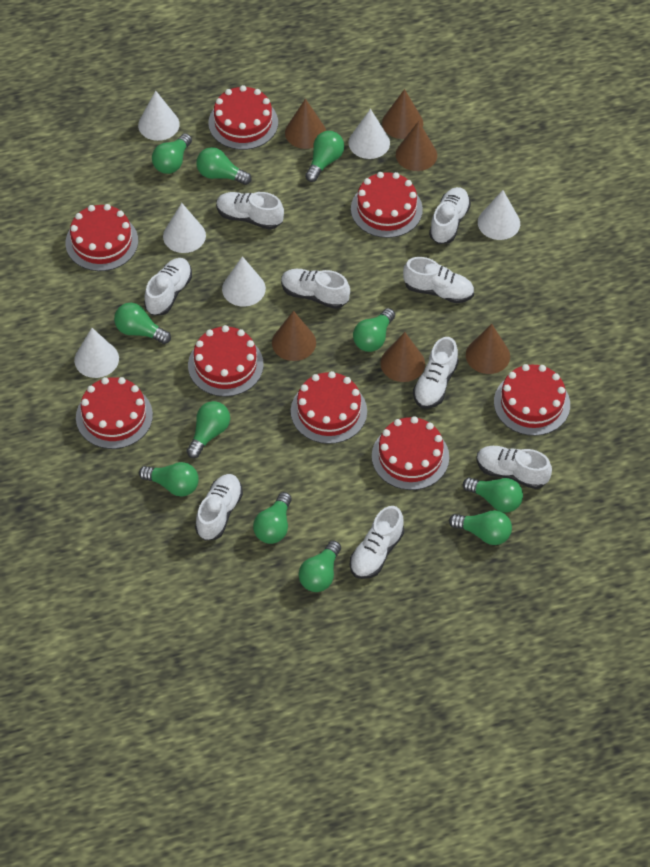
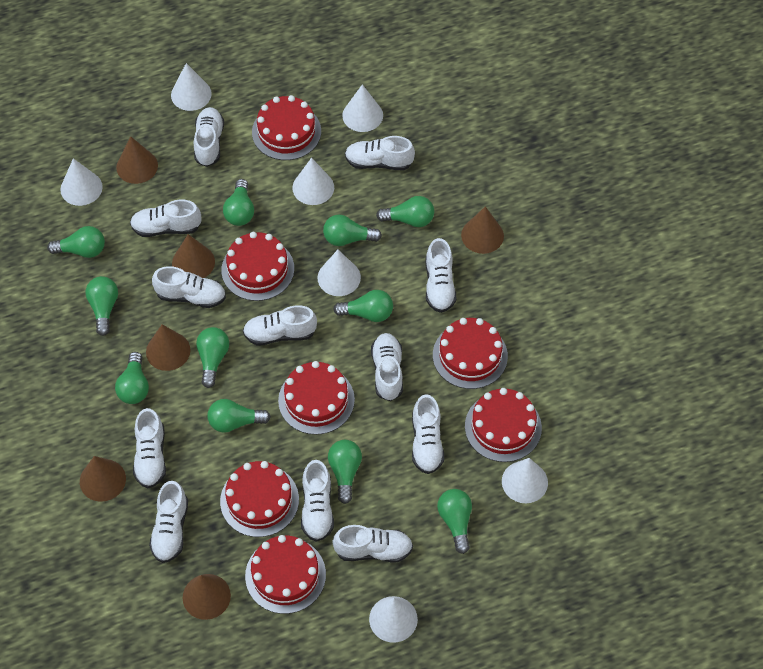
red cake: 8 -> 7
white cone: 6 -> 7
white shoe: 9 -> 12

